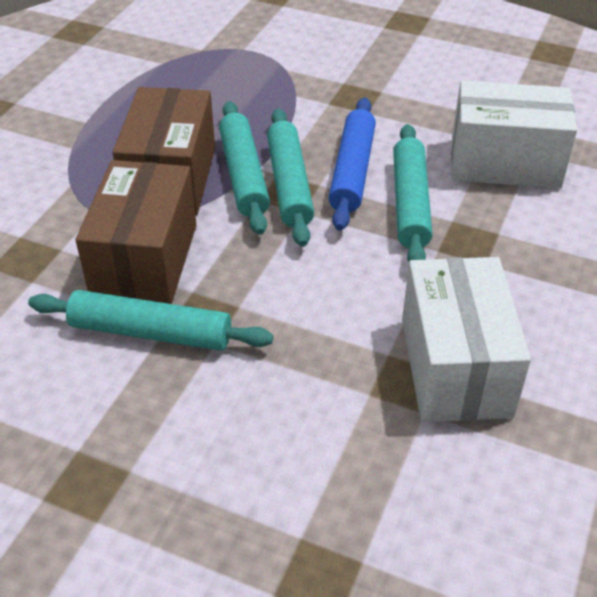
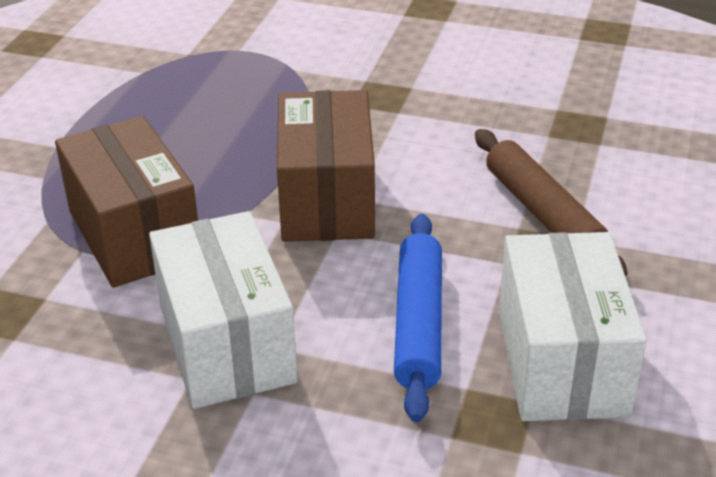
brown rolling pin: 0 -> 1
turquoise rolling pin: 4 -> 0

